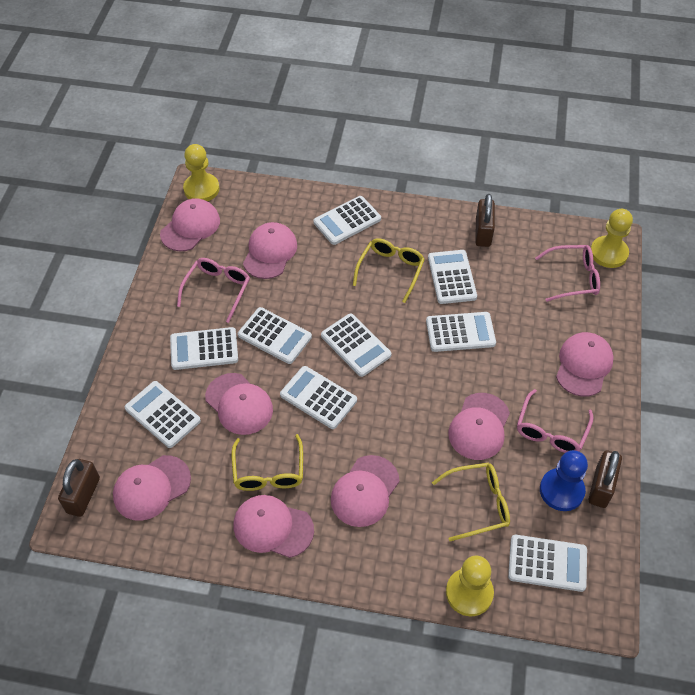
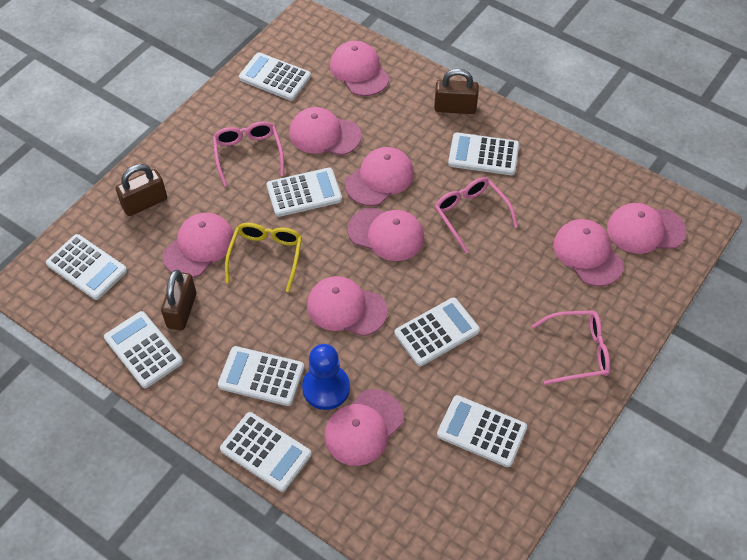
pink cap: 8 -> 9
yellow glasses: 3 -> 1
yellow pawn: 3 -> 0

